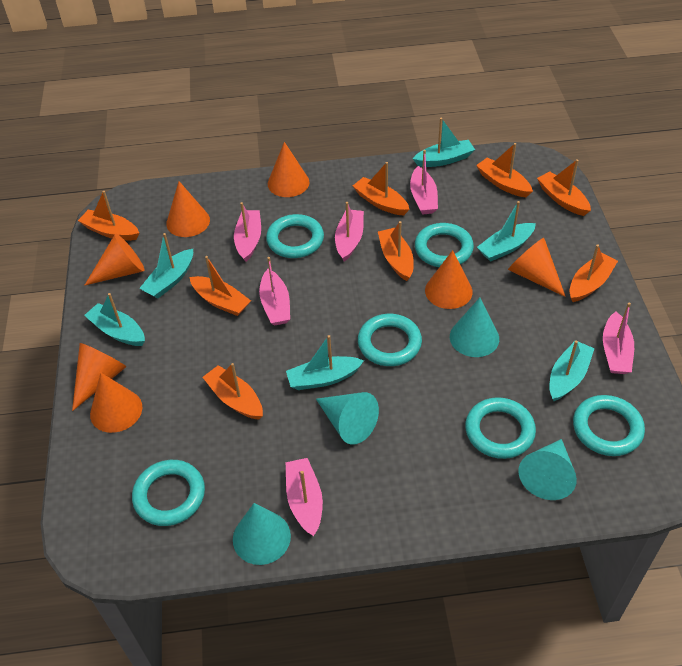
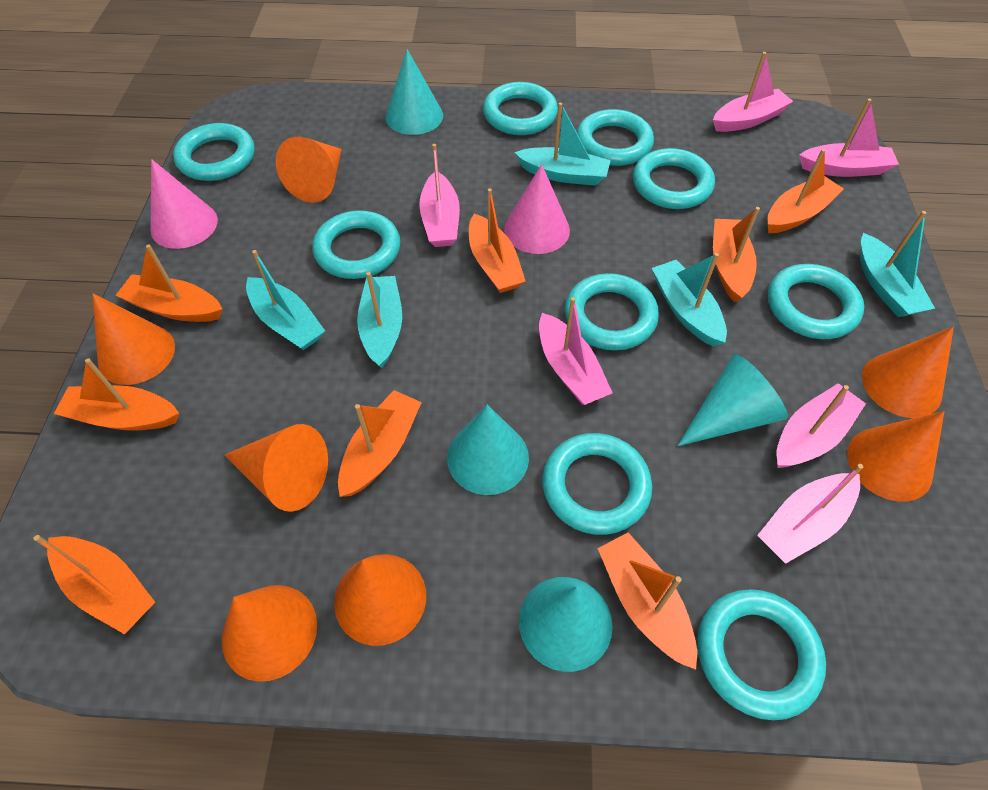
pink cone: 0 -> 2
turquoise boat: 6 -> 5
turquoise ring: 6 -> 9

